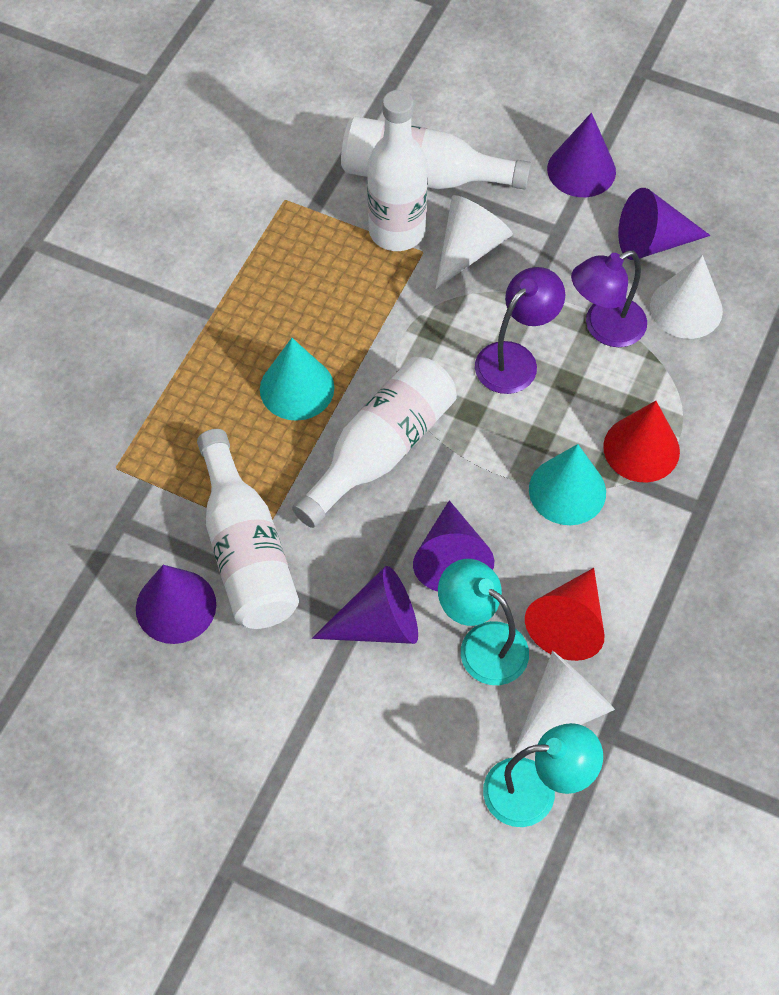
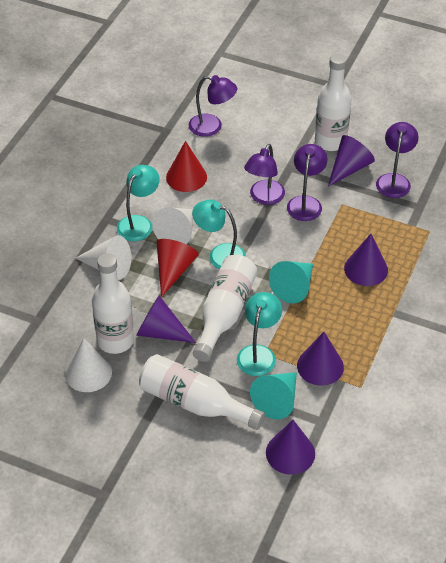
purple lamp: 2 -> 4
turquoise lamp: 2 -> 3

